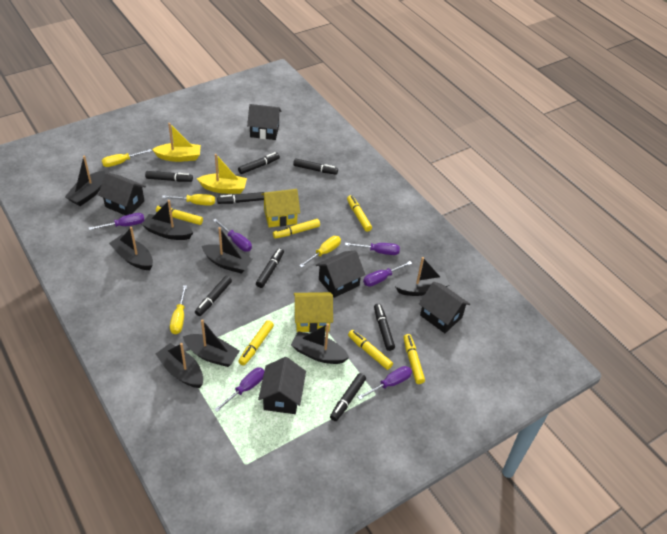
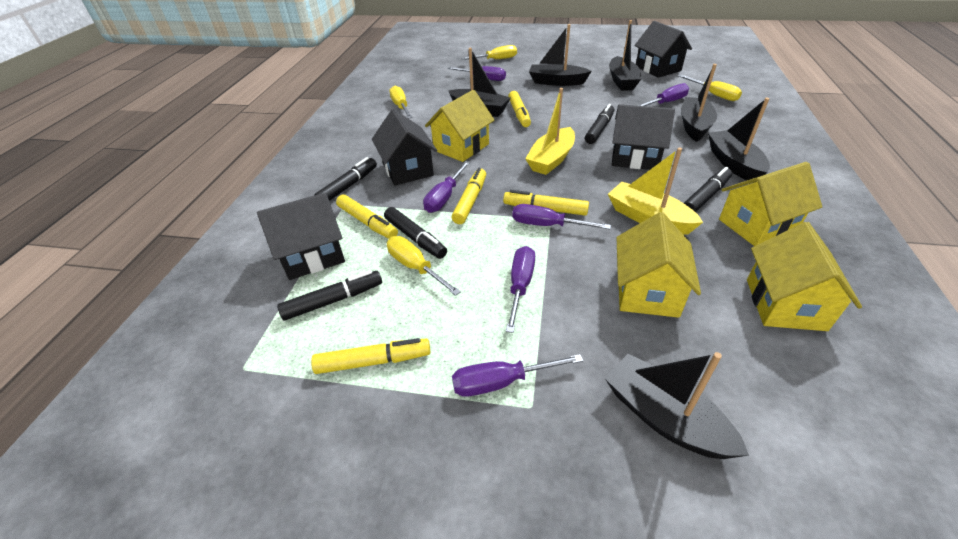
black boat: 8 -> 6
black house: 5 -> 4
black marker: 8 -> 5
yellow house: 2 -> 4
yellow marker: 6 -> 5

